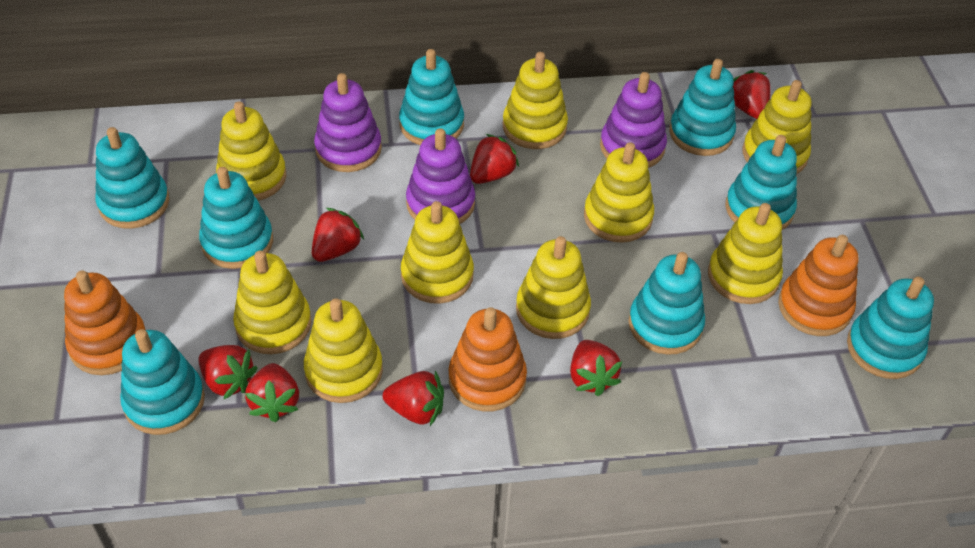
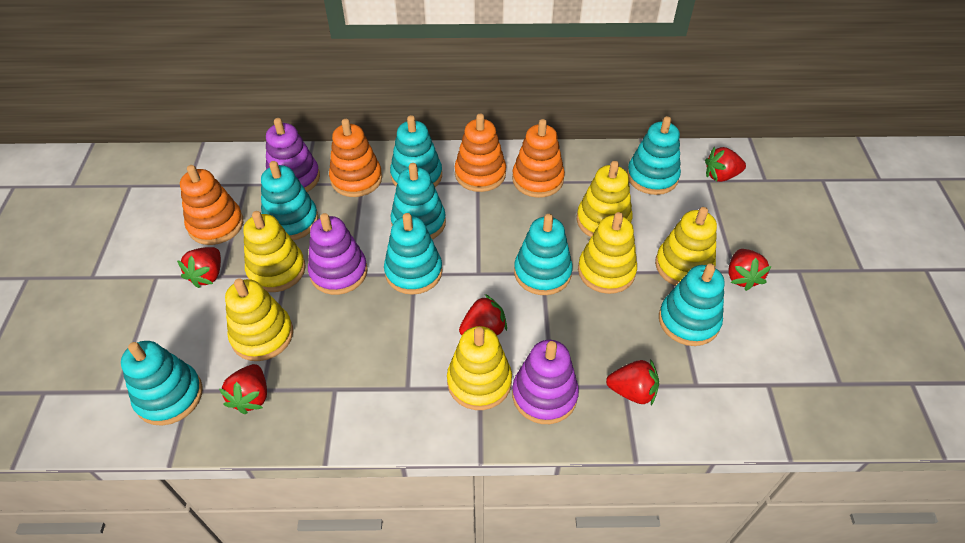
orange stacking toy: 3 -> 4
red strawberry: 7 -> 6
yellow stacking toy: 9 -> 6

